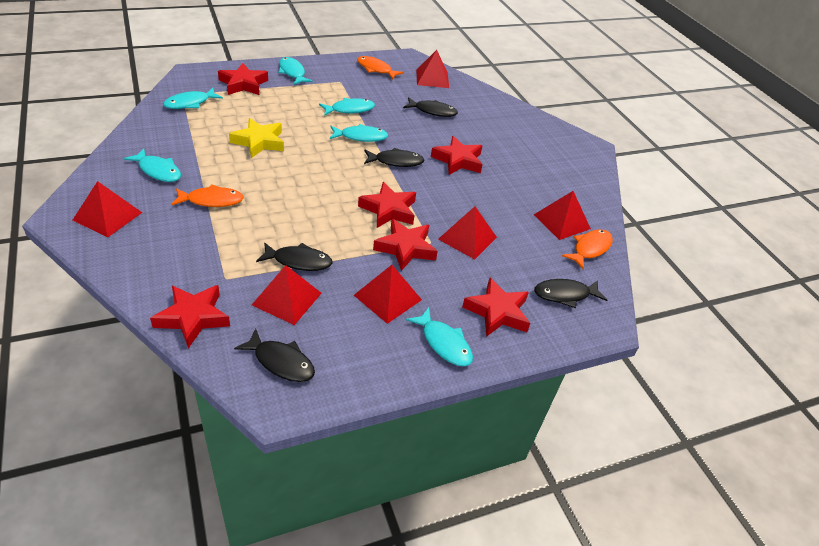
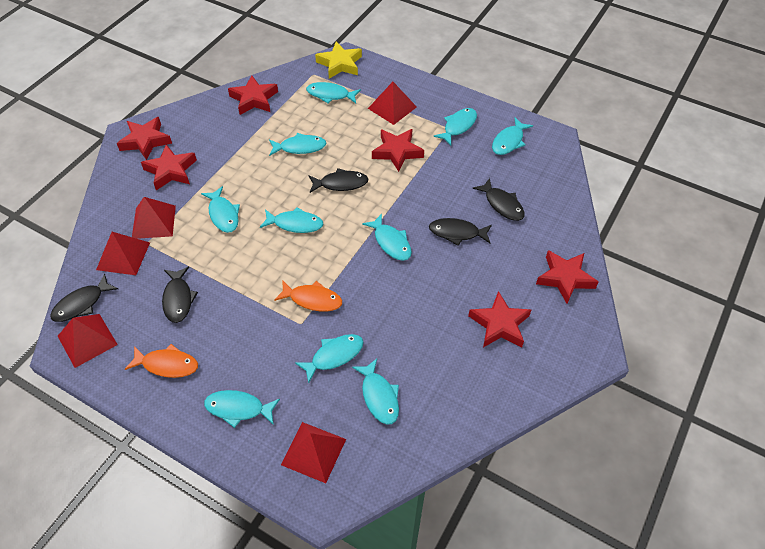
orange fish: 3 -> 2
red pyramid: 6 -> 5
turquoise fish: 6 -> 10

